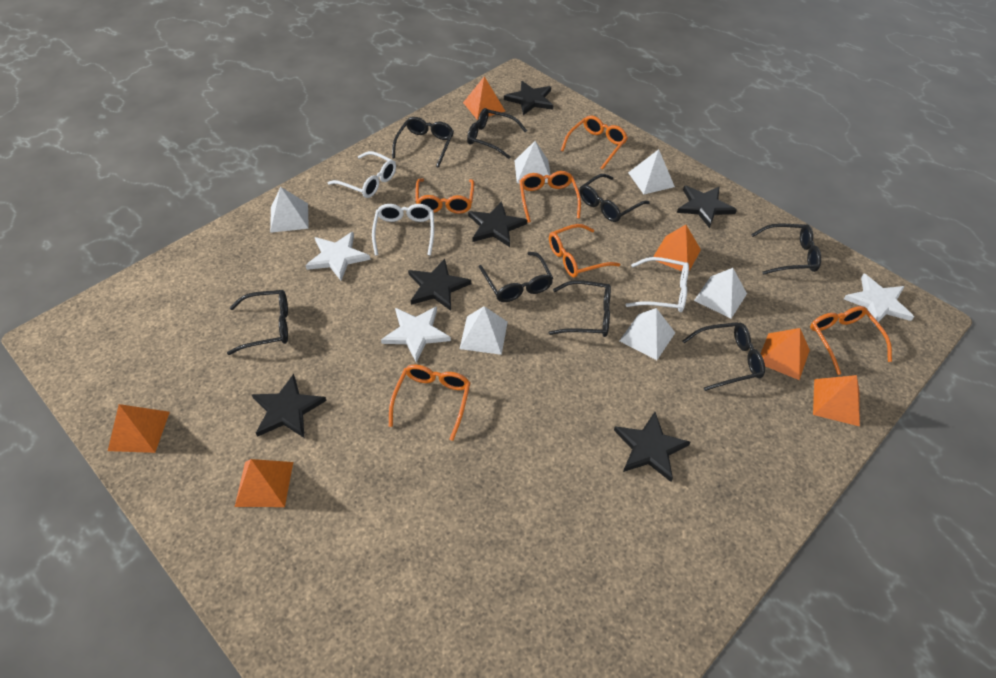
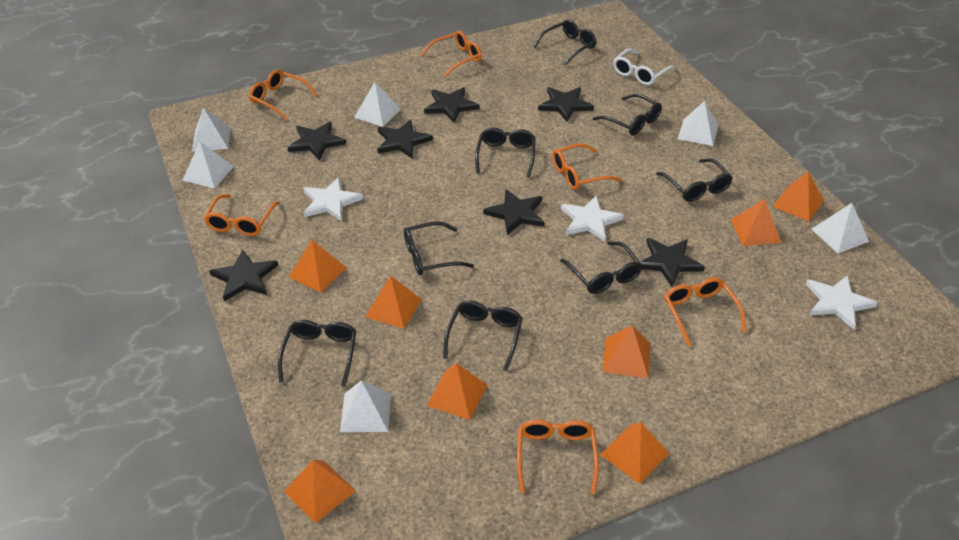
black star: 6 -> 7
orange pyramid: 6 -> 8
white glasses: 3 -> 1

